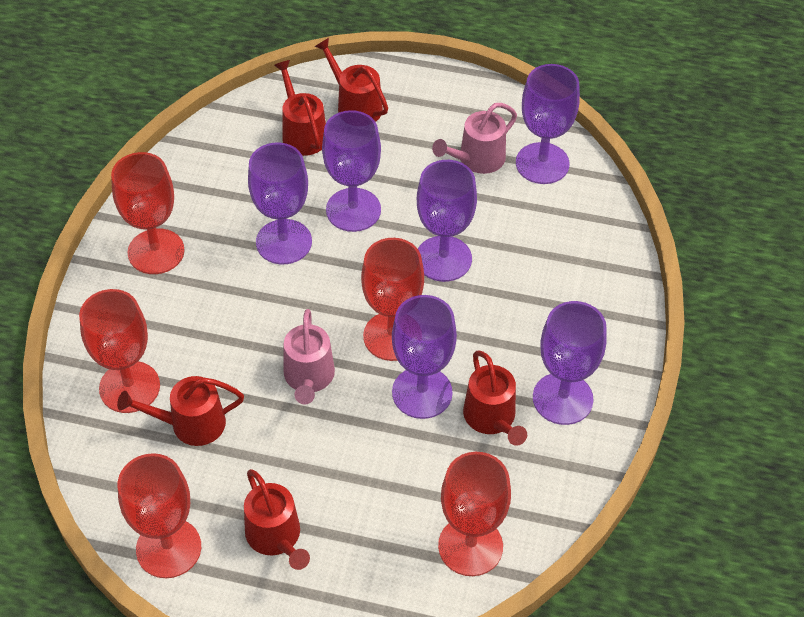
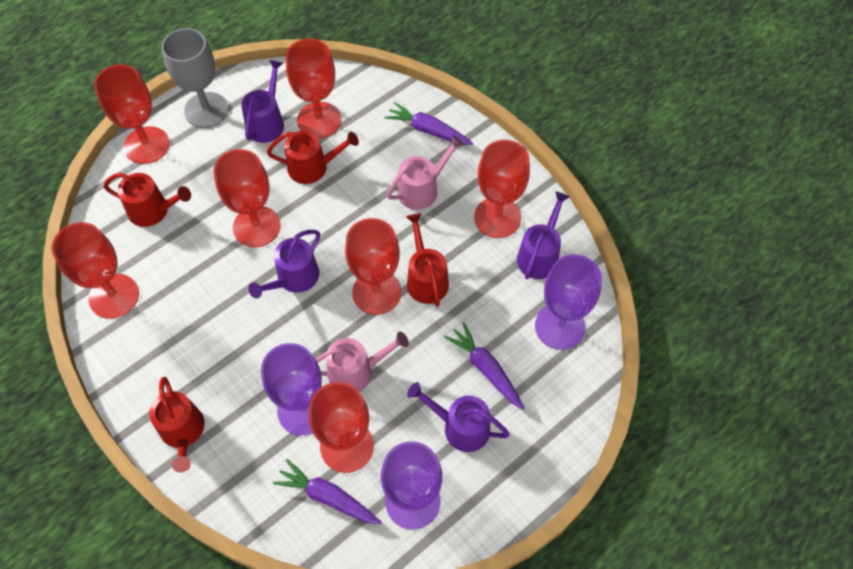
grey goblet: 0 -> 1
purple carrot: 0 -> 3
purple goblet: 6 -> 3
purple watering can: 0 -> 4
red goblet: 5 -> 7
red watering can: 5 -> 4

